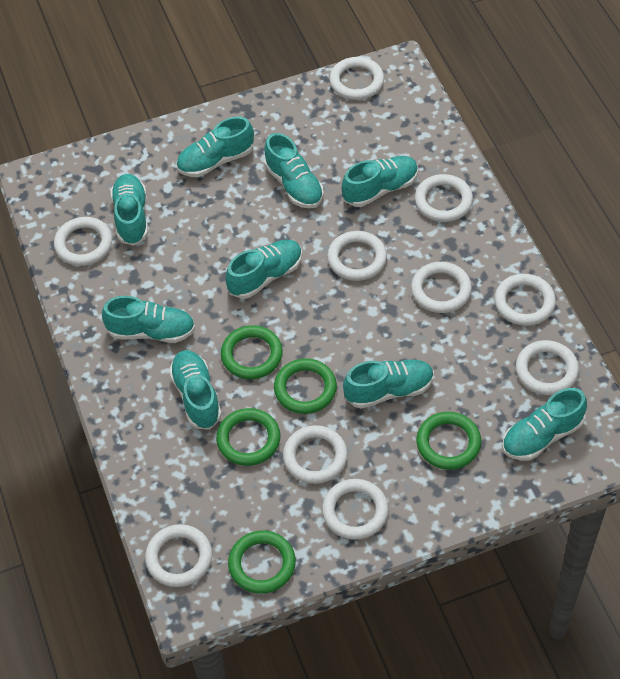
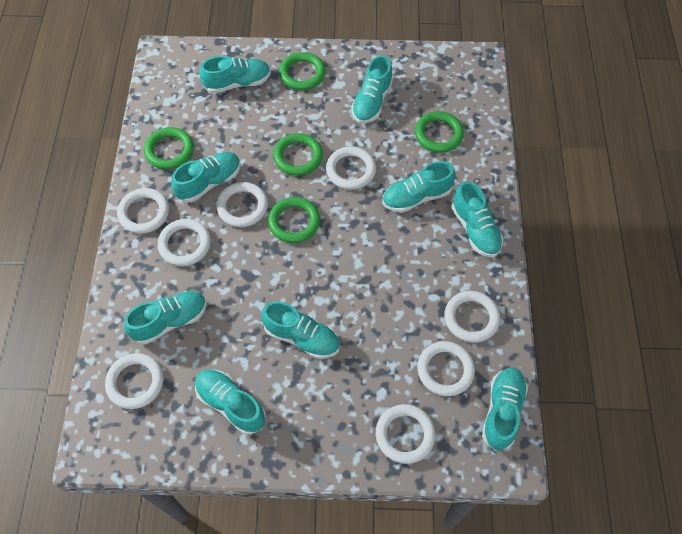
white ring: 10 -> 8

